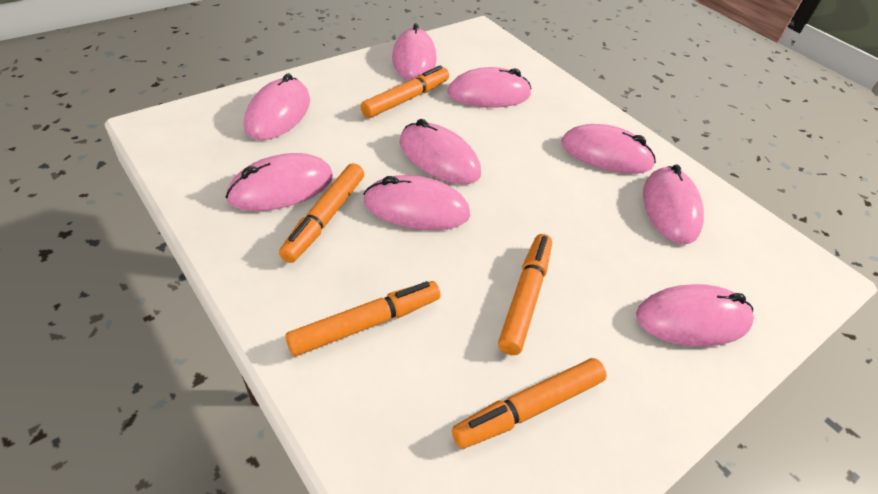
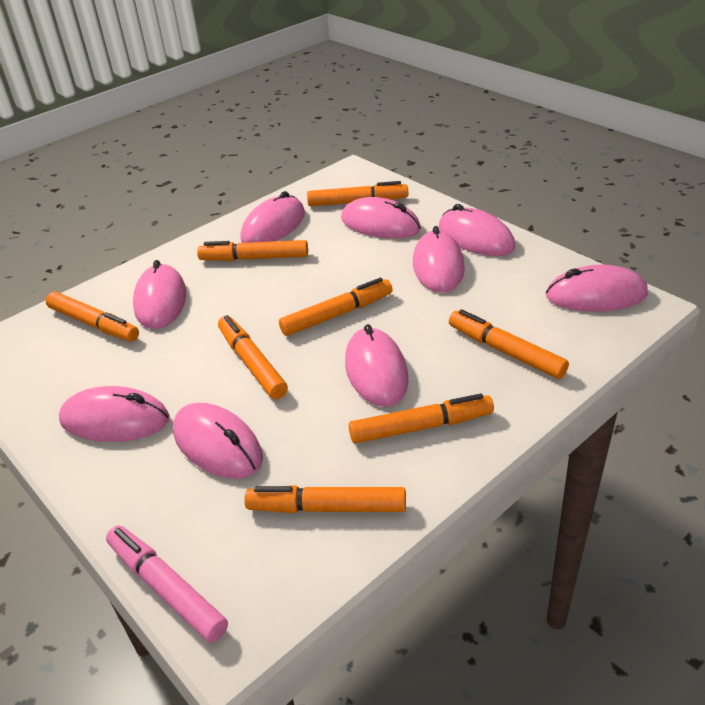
orange marker: 5 -> 8
pink marker: 0 -> 1

